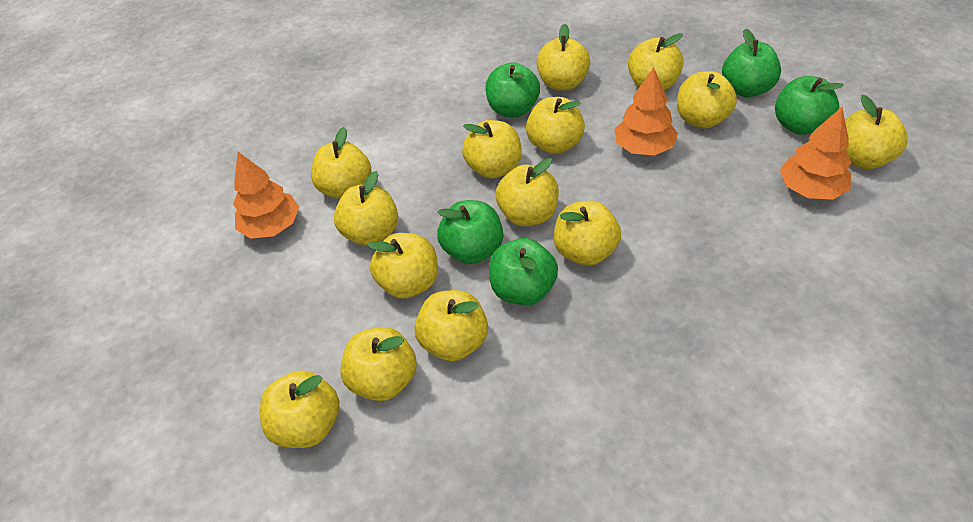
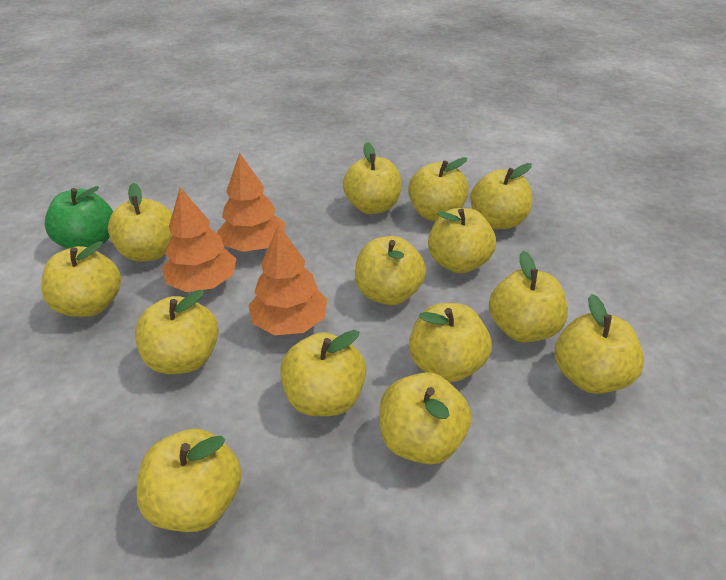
green apple: 5 -> 1

